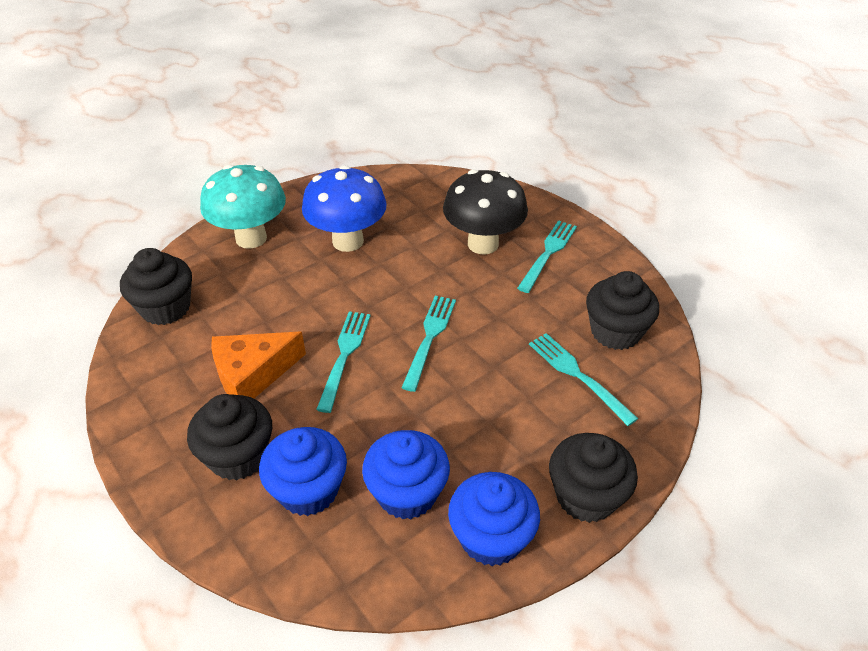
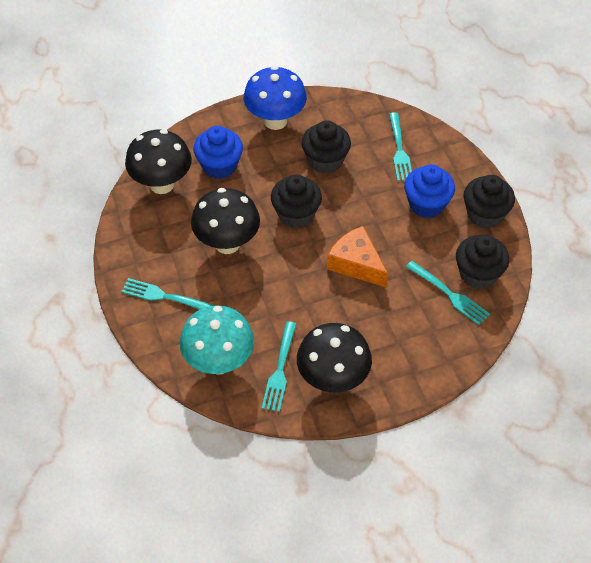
black mushroom: 1 -> 3
blue cupcake: 3 -> 2

